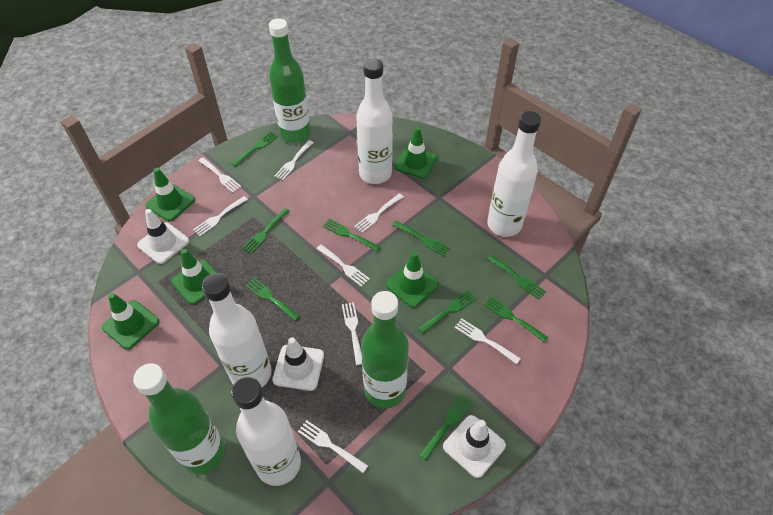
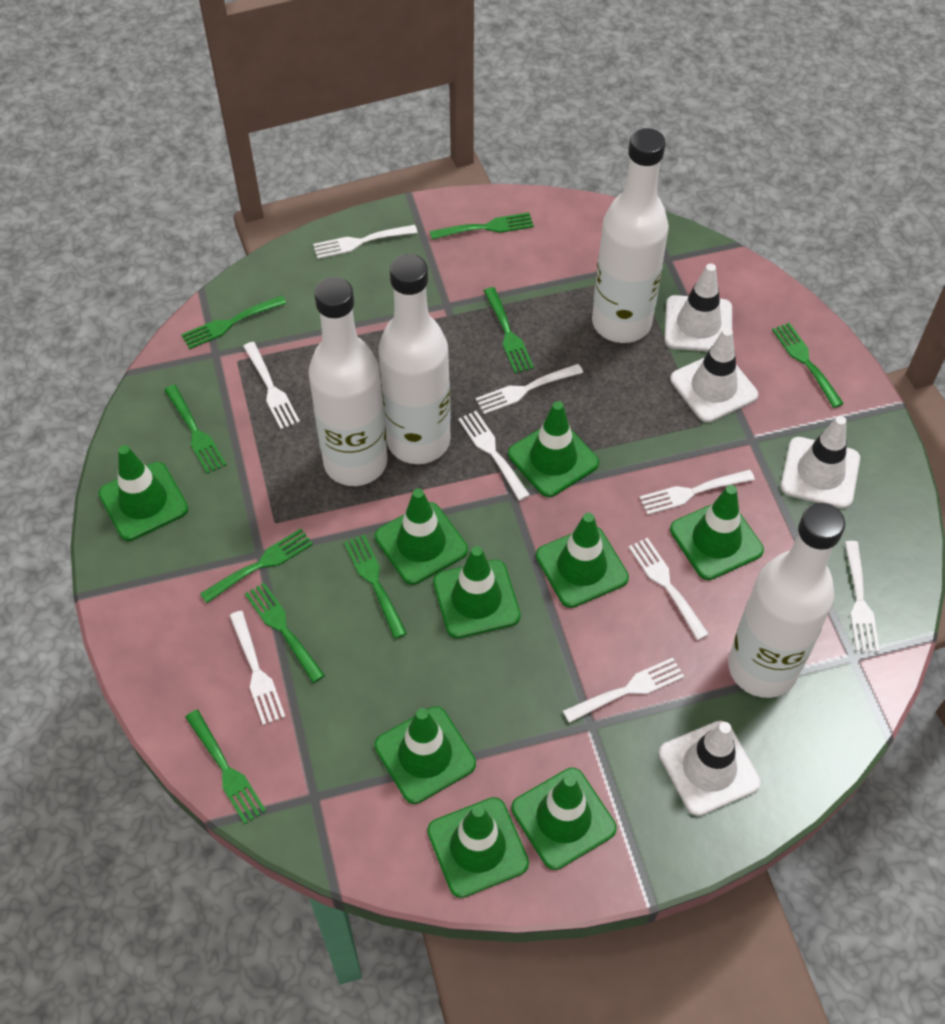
green bottle: 3 -> 0
green traffic cone: 5 -> 9
white fork: 8 -> 9
white traffic cone: 3 -> 4

